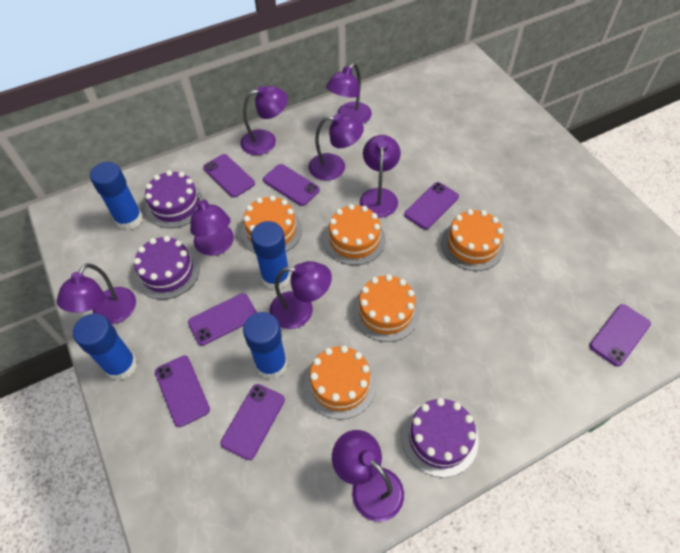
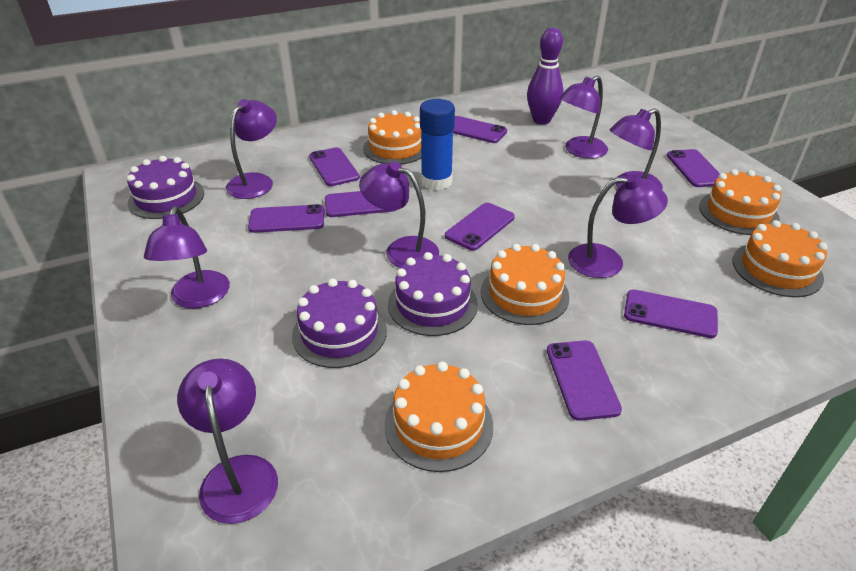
blue glue stick: 4 -> 1
purple bowling pin: 0 -> 1
purple lamp: 8 -> 7
purple phone: 7 -> 8

